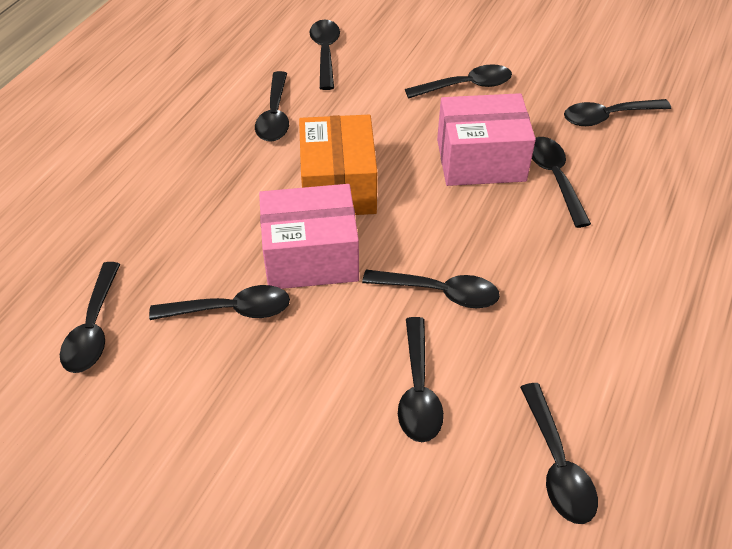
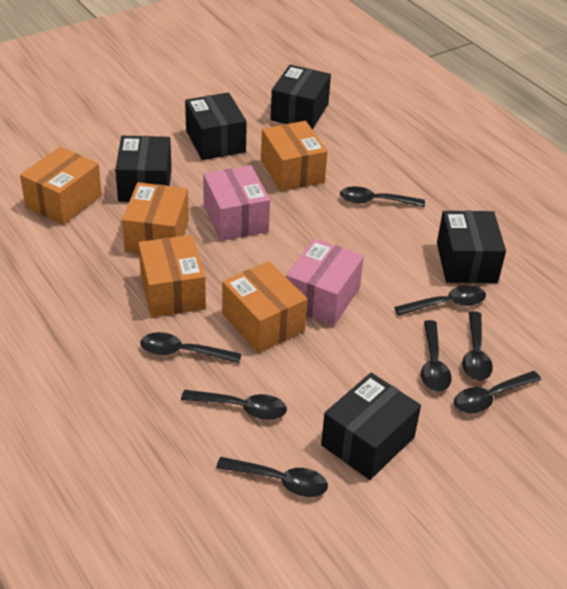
black box: 0 -> 5
black spoon: 10 -> 8
orange box: 1 -> 5

